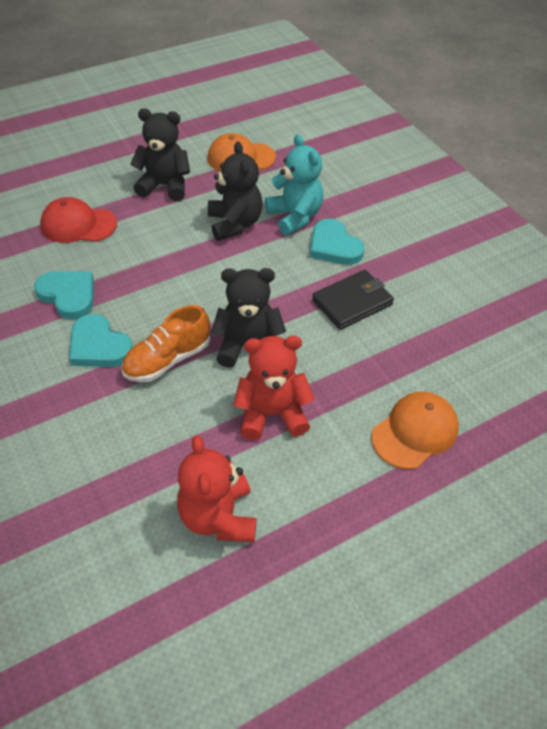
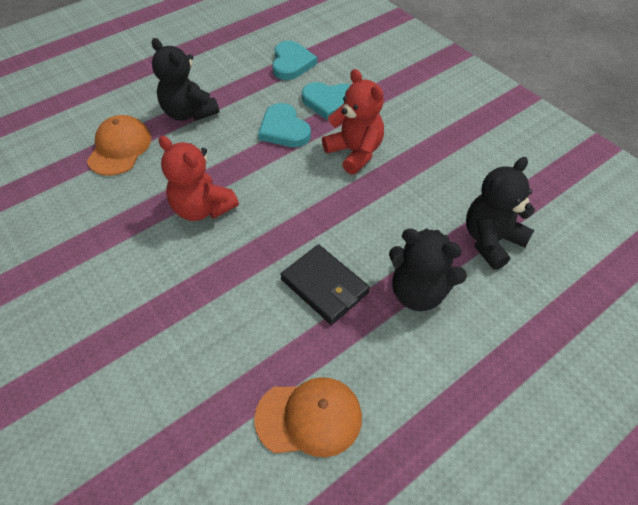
orange shoe: 1 -> 0
red cap: 1 -> 0
turquoise teddy bear: 1 -> 0

